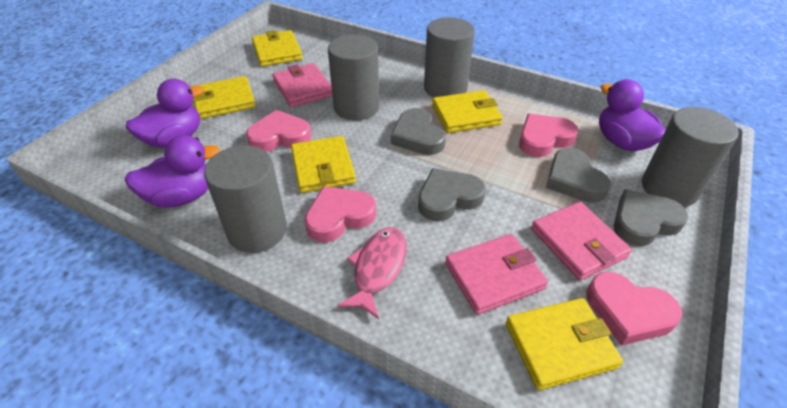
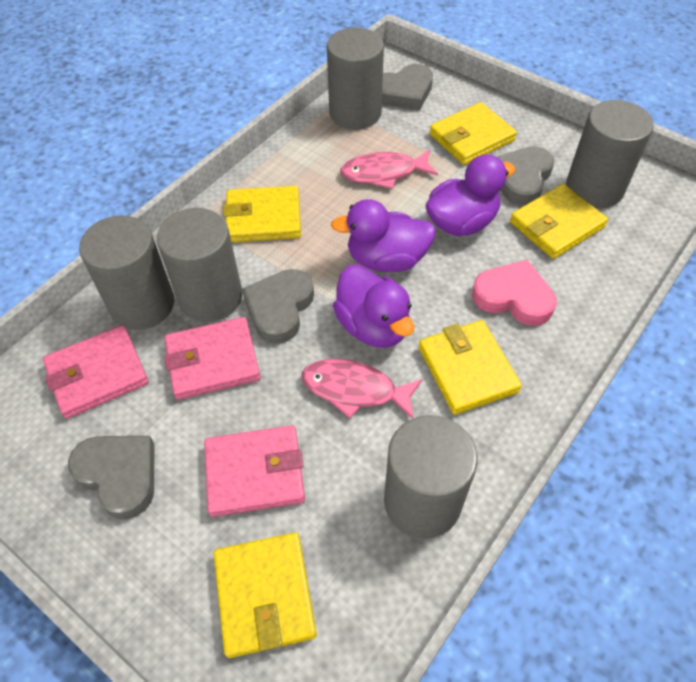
grey cylinder: 4 -> 5
pink fish: 1 -> 2
pink heart: 4 -> 1

